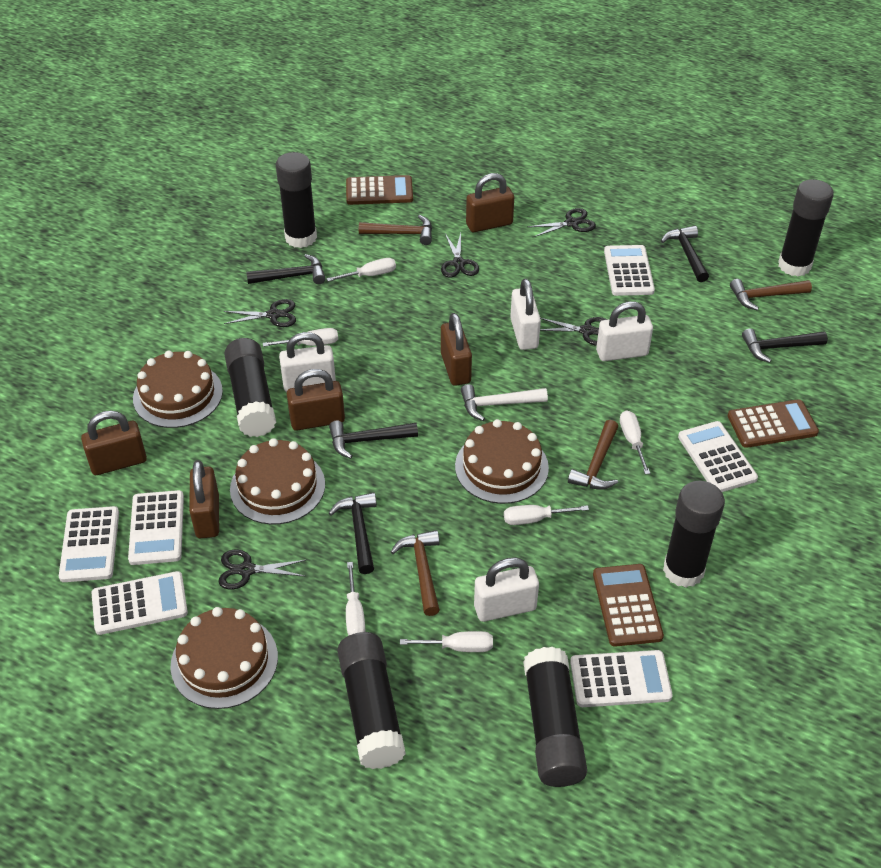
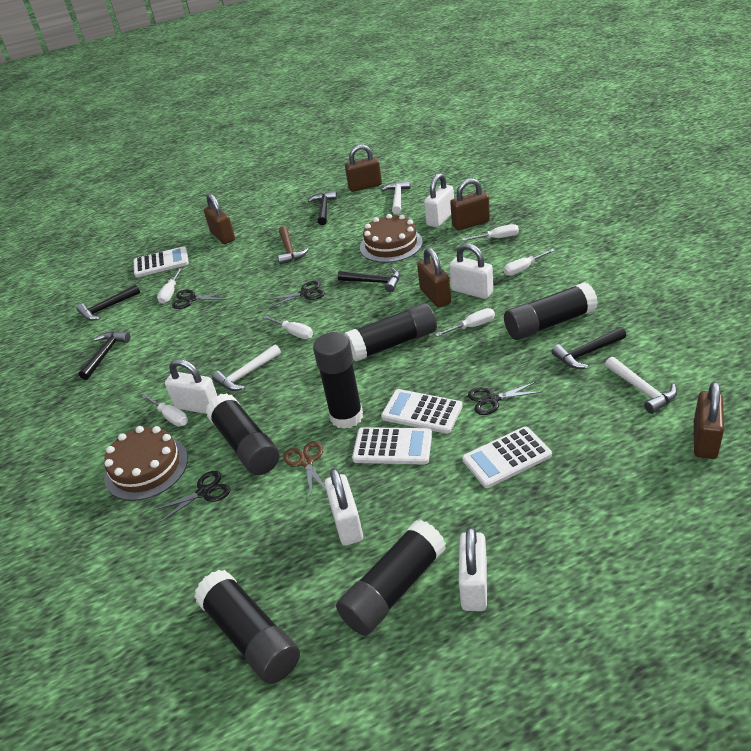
black scissors: 5 -> 4
brown cake: 4 -> 2
brown calculator: 3 -> 0
brown hammer: 4 -> 1
brown scissors: 0 -> 1
white calculator: 6 -> 4
white hammer: 1 -> 3
white padlock: 4 -> 5

